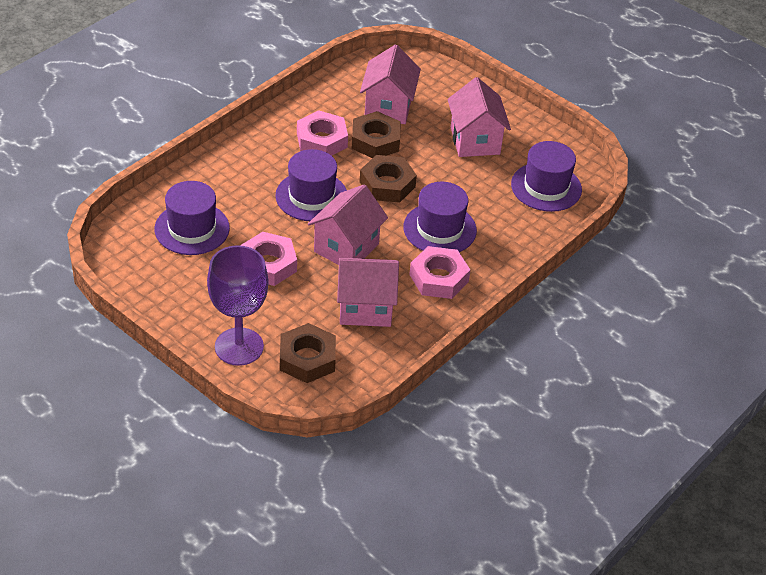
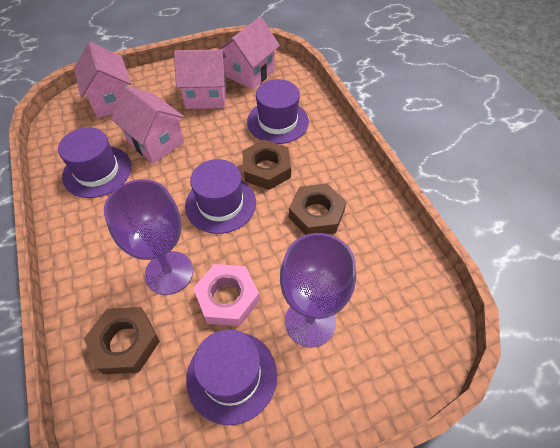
pink nut: 3 -> 1
purple goblet: 1 -> 2

